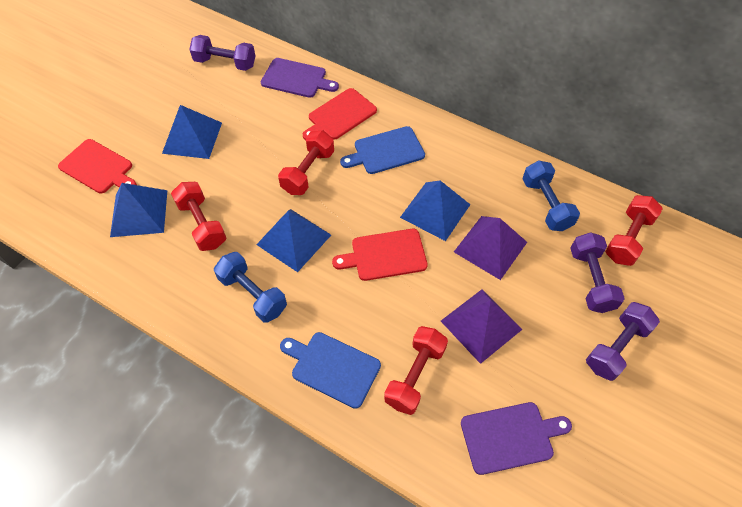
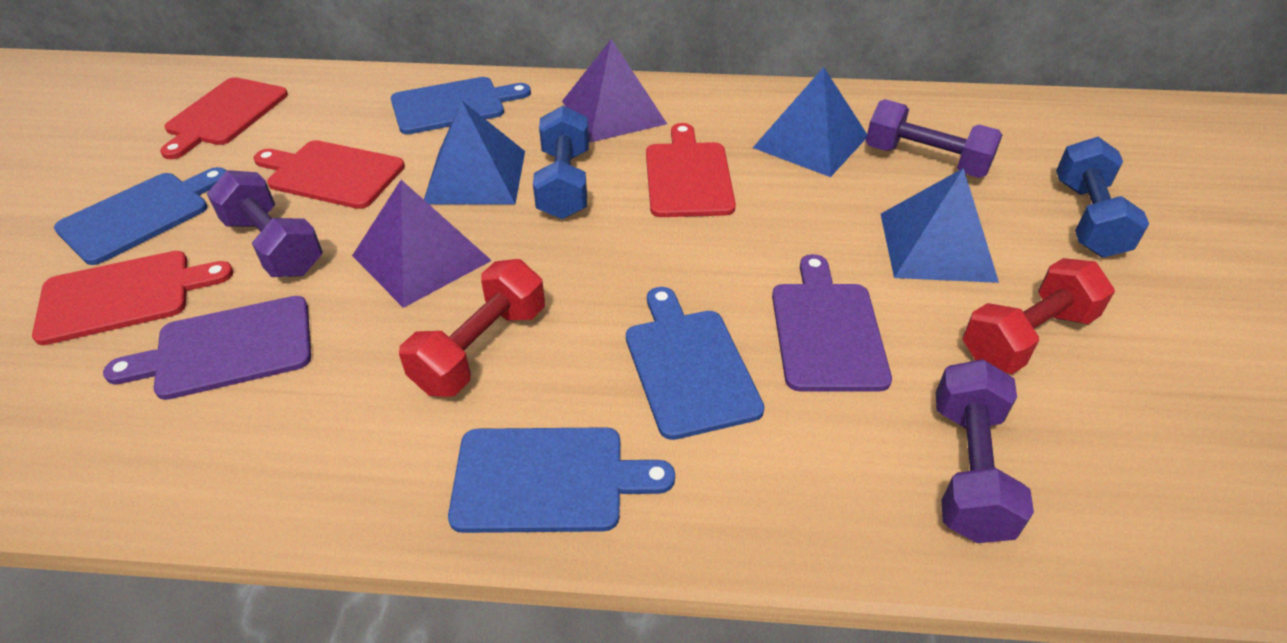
blue cutting board: 2 -> 4
blue pyramid: 4 -> 3
red cutting board: 3 -> 4
red dumbbell: 4 -> 2

